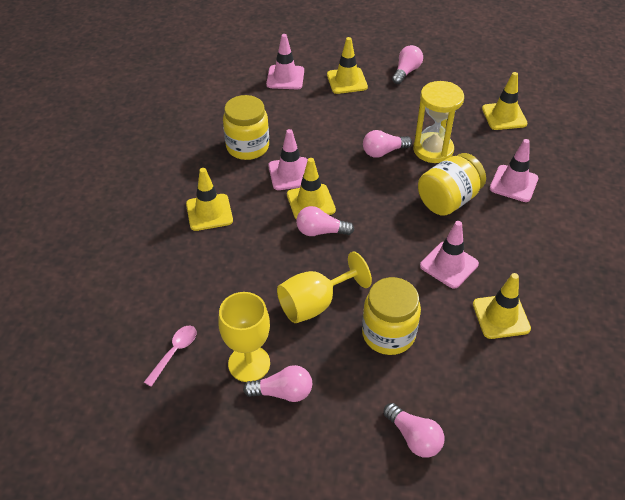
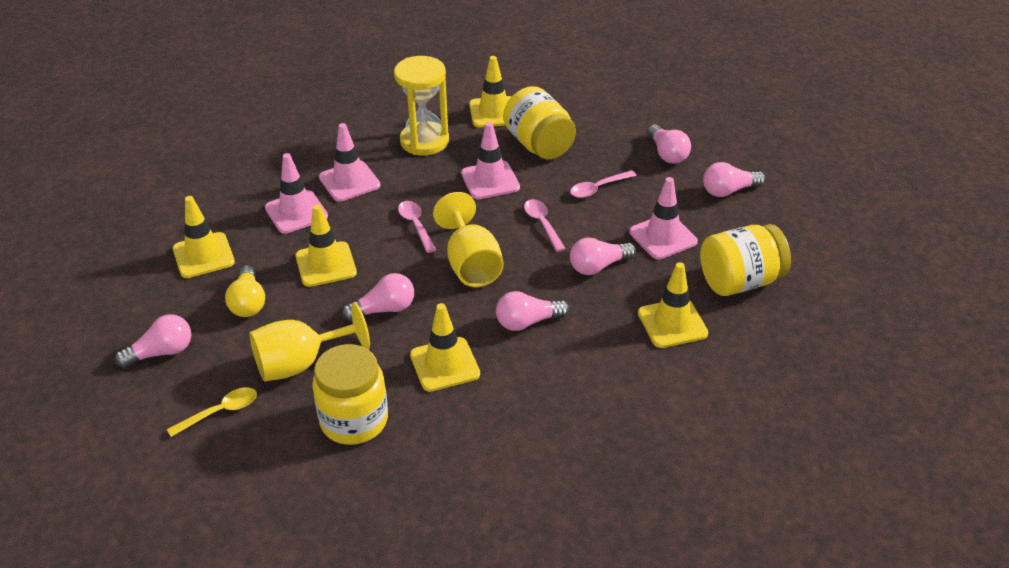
pink light bulb: 5 -> 6
pink spoon: 1 -> 3
yellow light bulb: 0 -> 1
yellow spoon: 0 -> 1

